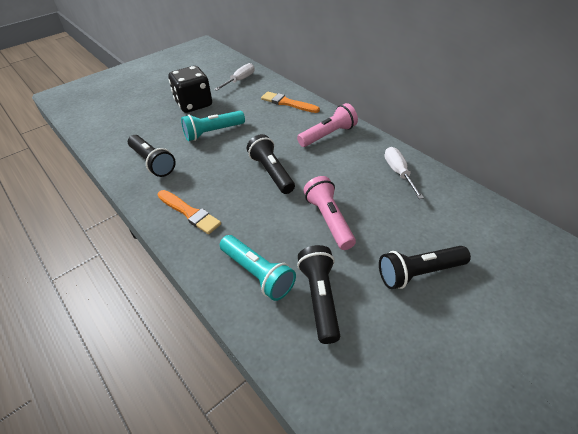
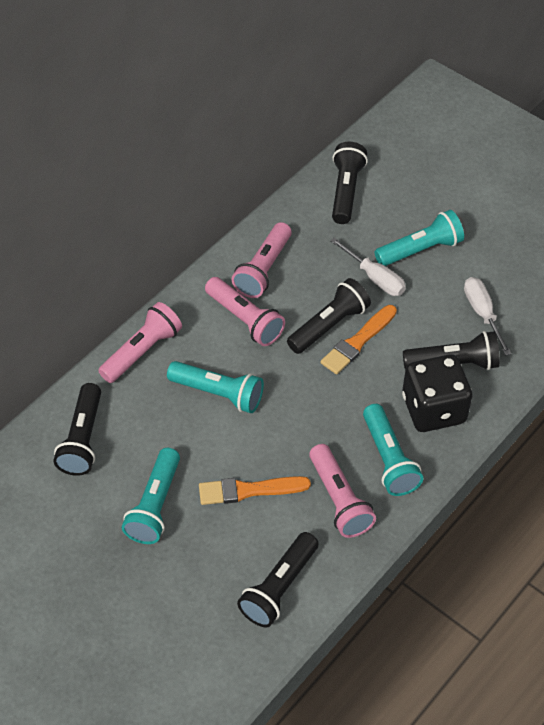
black flashlight: 4 -> 5
pink flashlight: 2 -> 4
turquoise flashlight: 2 -> 4

